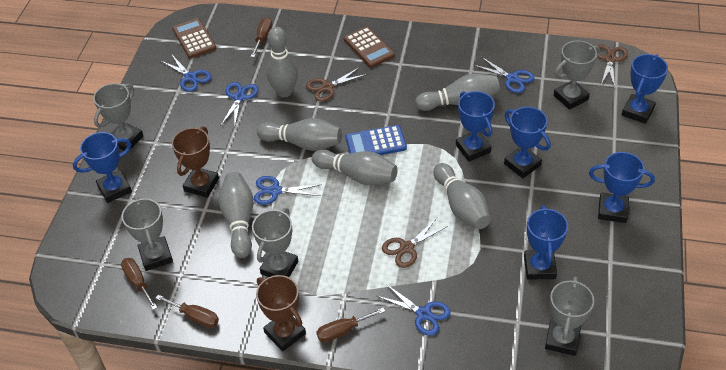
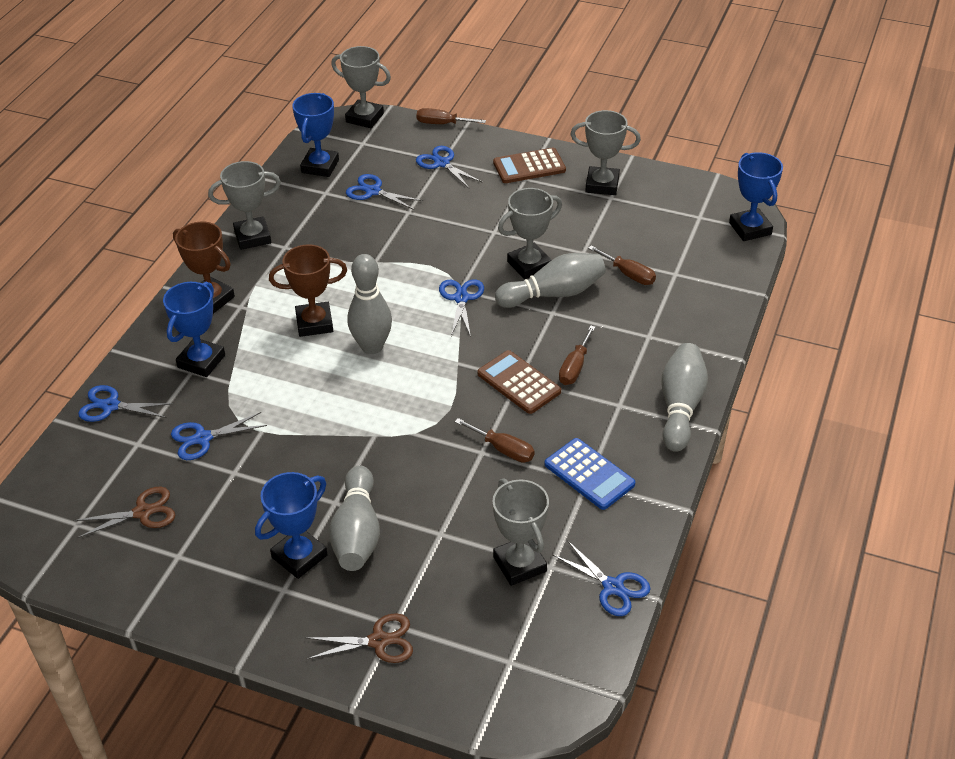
blue scissors: 5 -> 6
blue trophy: 6 -> 4
brown scissors: 3 -> 2
grey bowling pin: 6 -> 4

